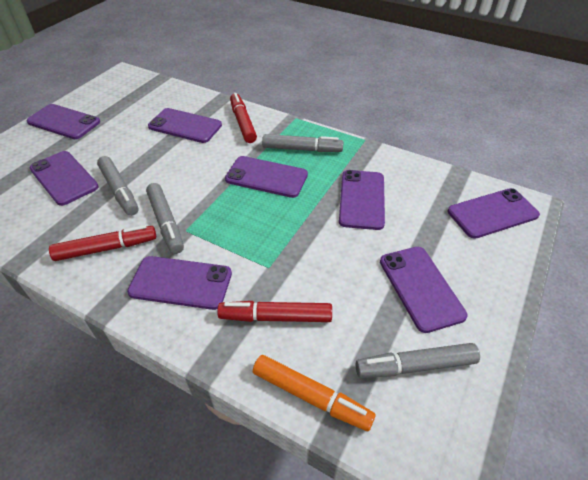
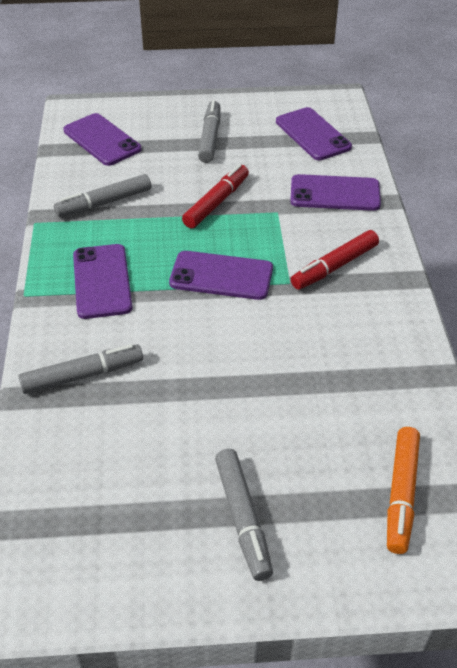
purple phone: 8 -> 5
red marker: 3 -> 2

